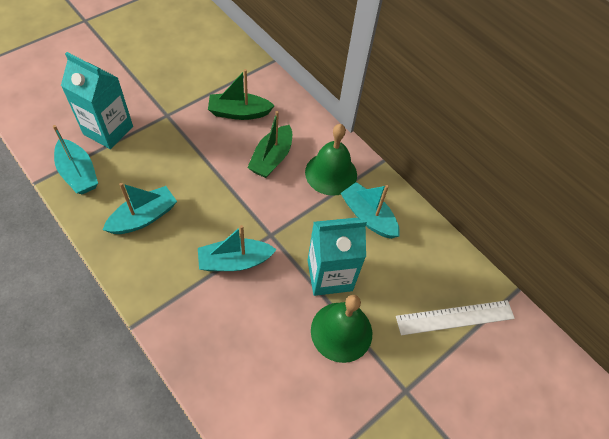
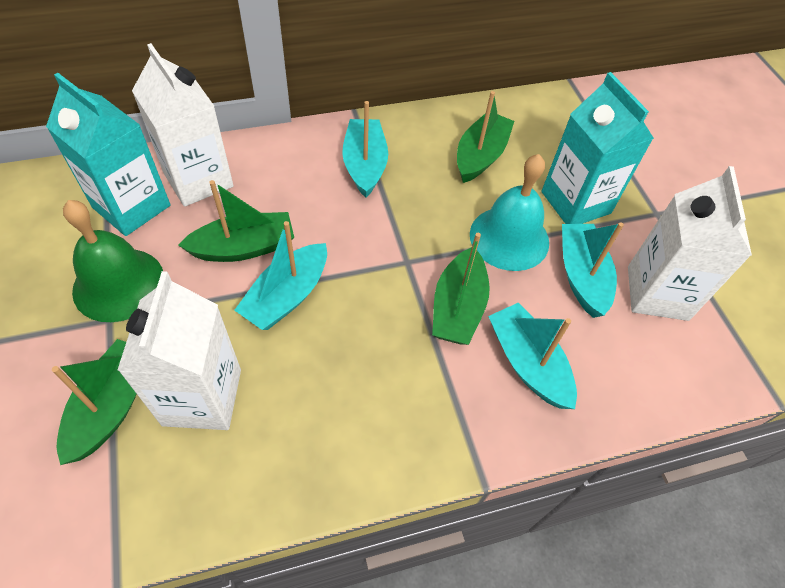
green bell: 2 -> 1
green boat: 2 -> 4
turquoise bell: 0 -> 1
white carton: 0 -> 3
white ruler: 1 -> 0

